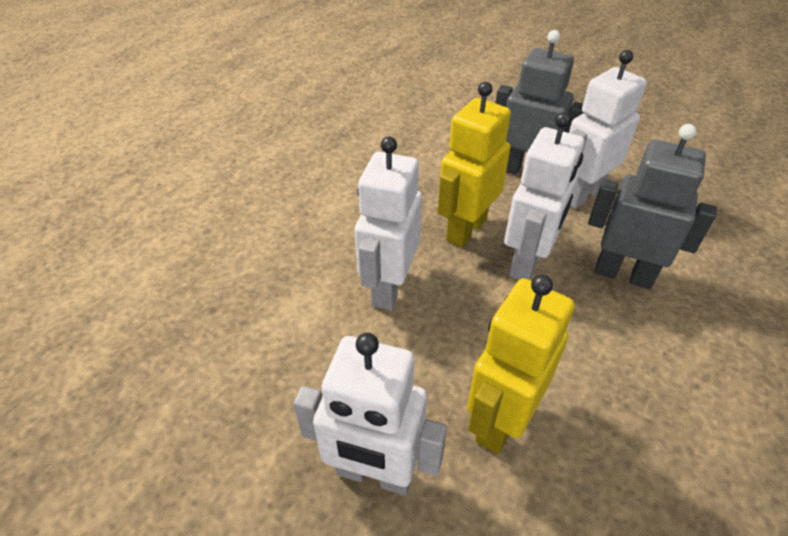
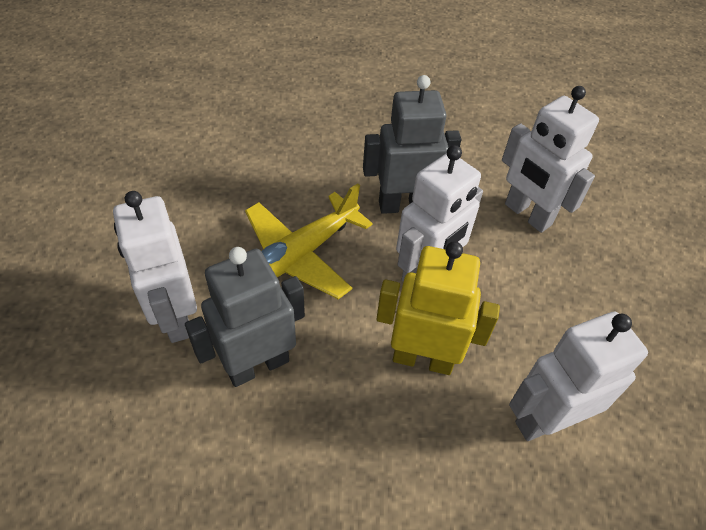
yellow plane: 0 -> 1
yellow robot: 2 -> 1

